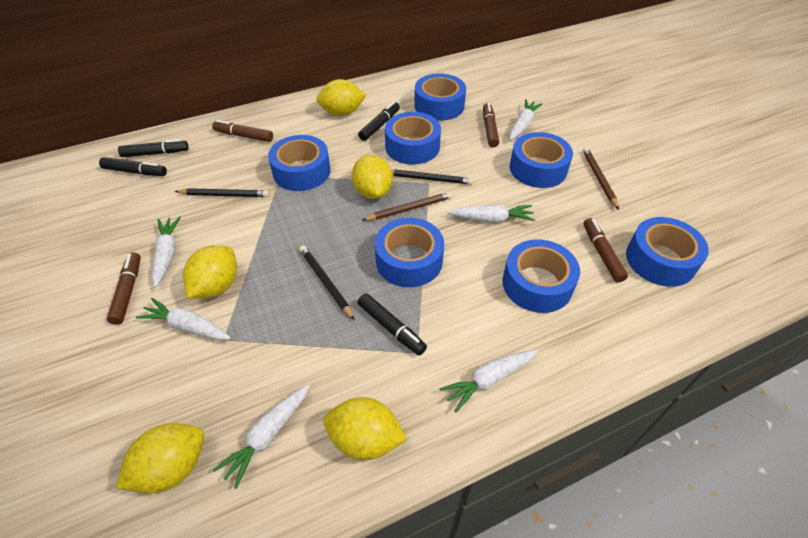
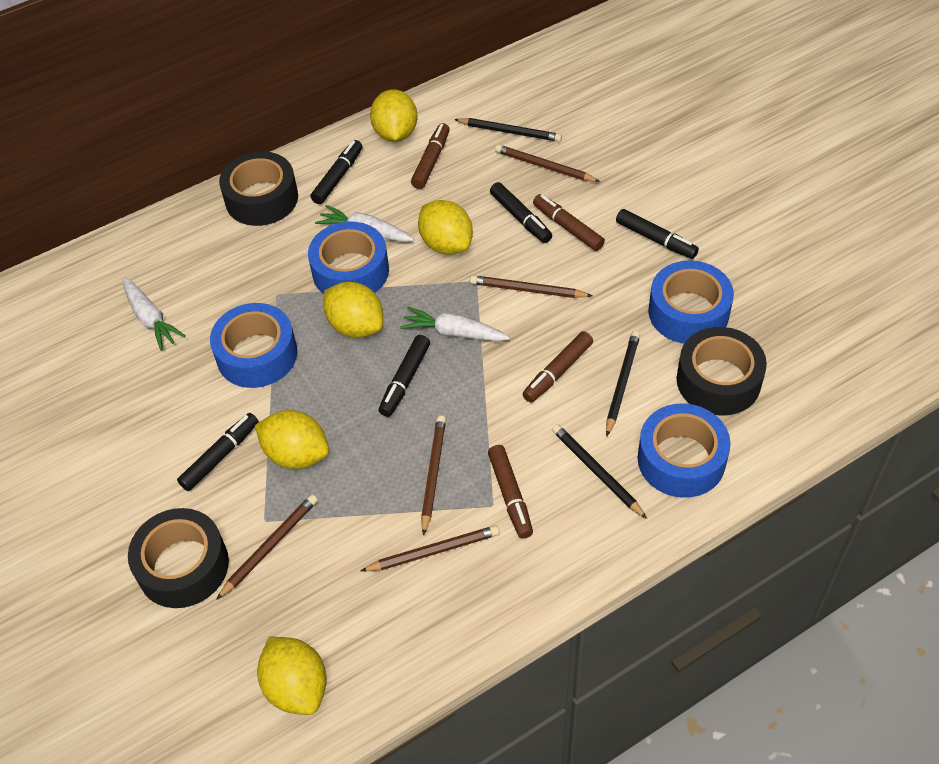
black marker: 4 -> 5
black tape: 0 -> 3
blue tape: 7 -> 4
brown pencil: 2 -> 5
white carrot: 6 -> 3

